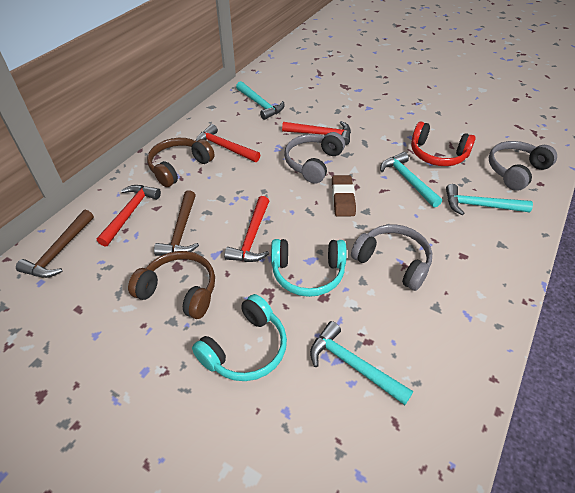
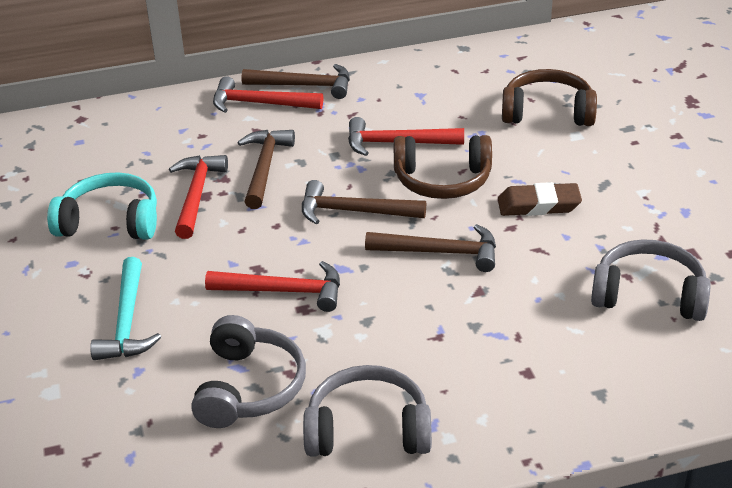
brown hammer: 2 -> 4
red headphones: 1 -> 0
turquoise hammer: 4 -> 1
turquoise headphones: 2 -> 1

